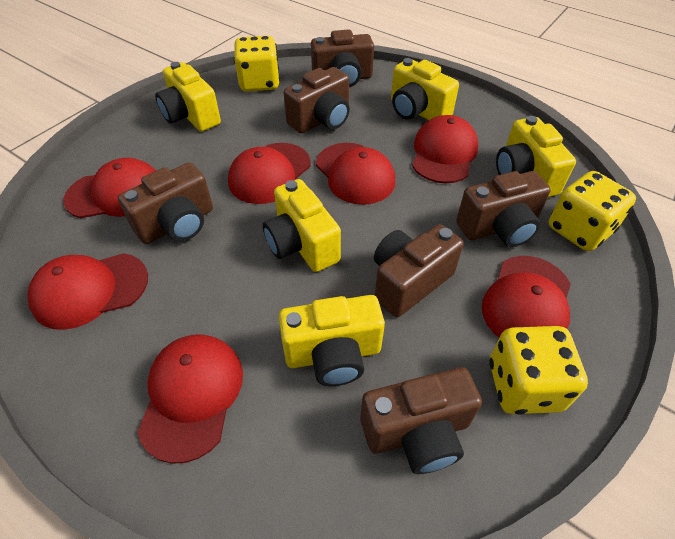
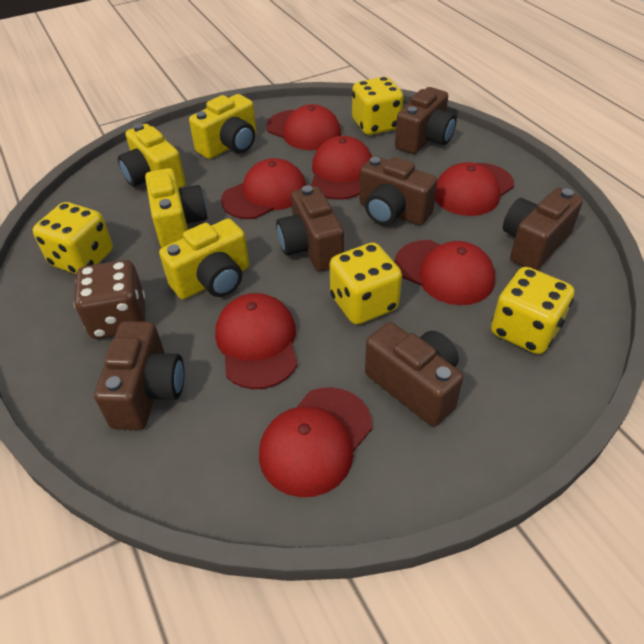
brown dice: 0 -> 1
yellow camera: 5 -> 4
yellow dice: 3 -> 4

